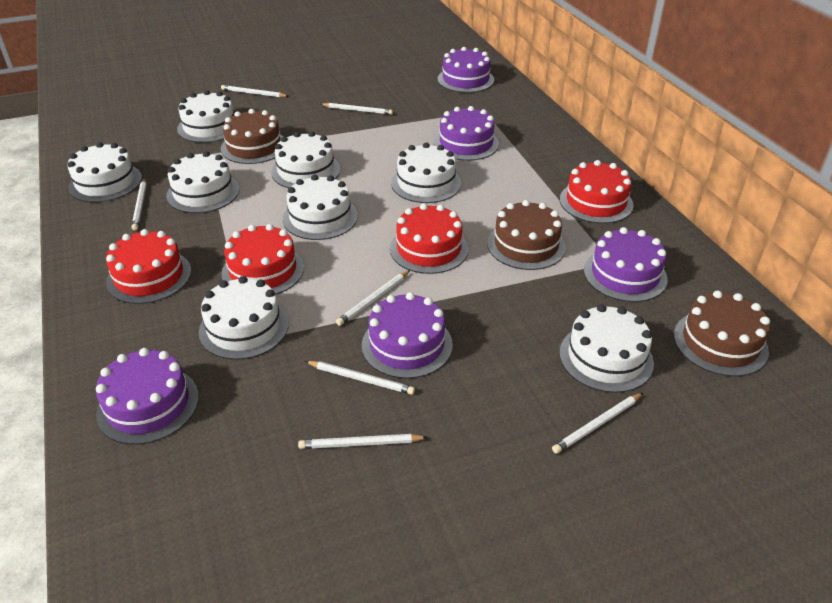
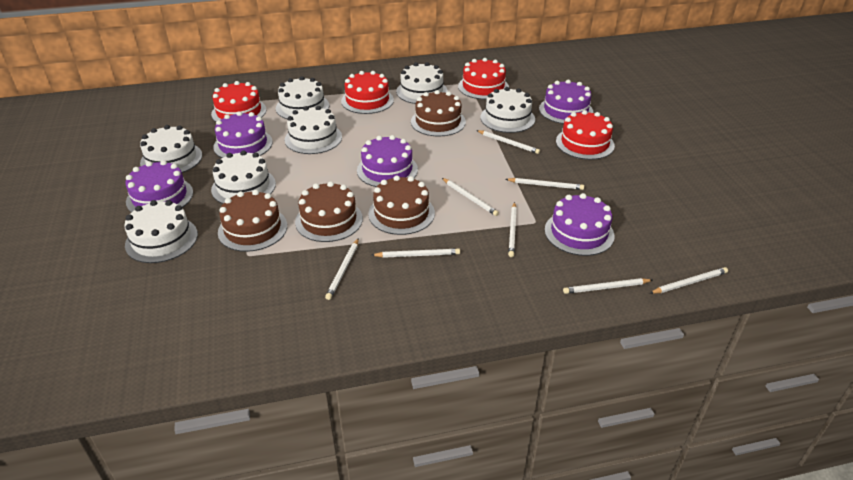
brown cake: 3 -> 4
white cake: 8 -> 7
white pencil: 7 -> 8

